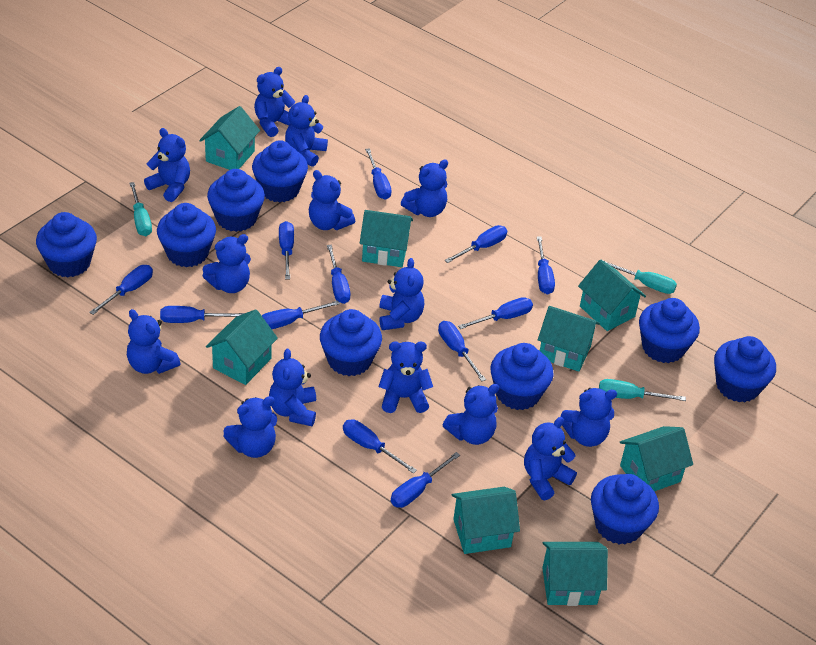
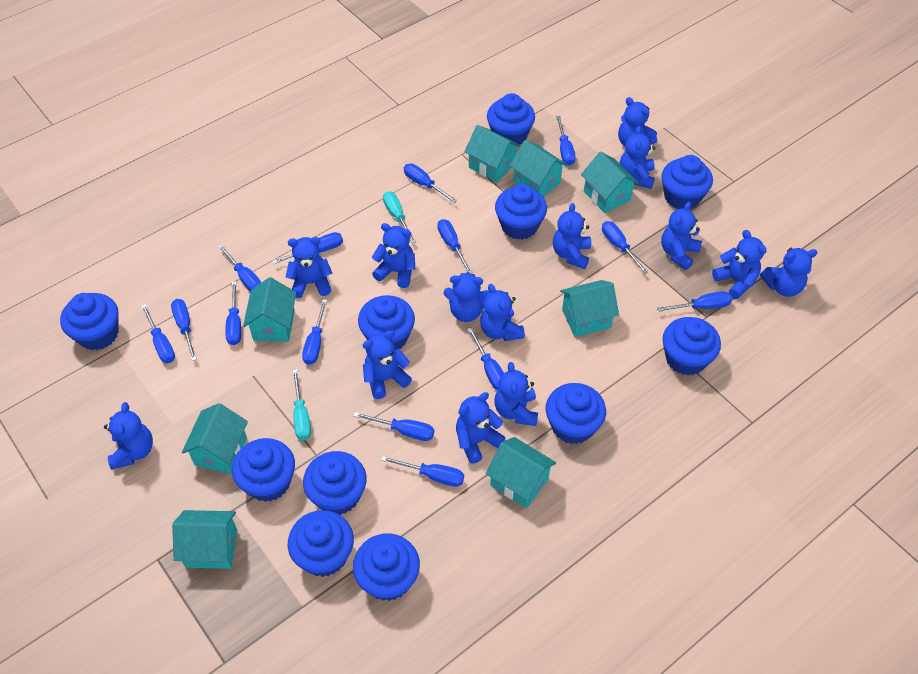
blue cupcake: 9 -> 11
blue screwdriver: 12 -> 14
turquoise screwdriver: 3 -> 2

